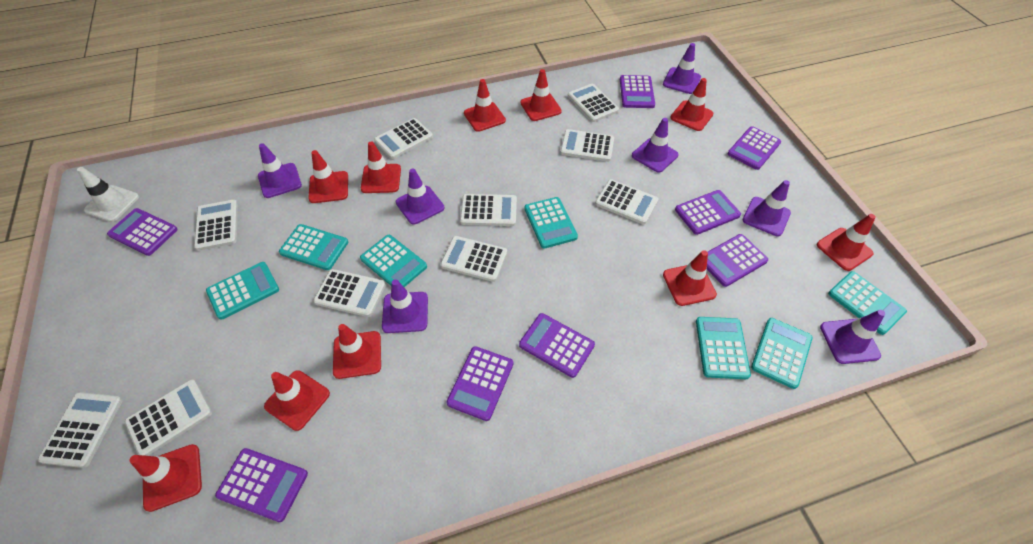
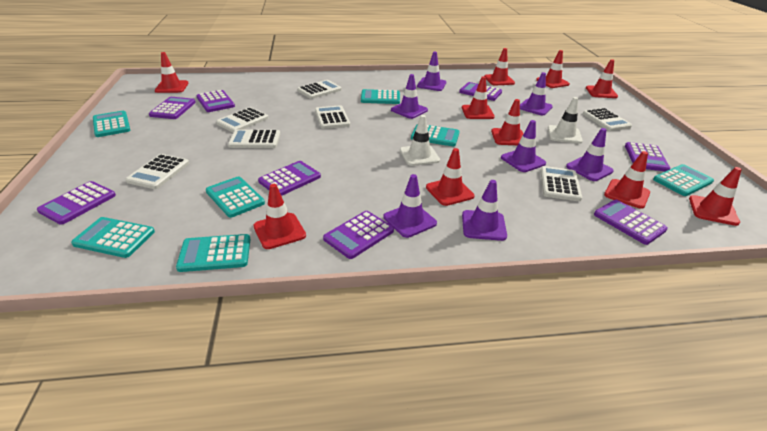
white calculator: 10 -> 7
white traffic cone: 1 -> 2

